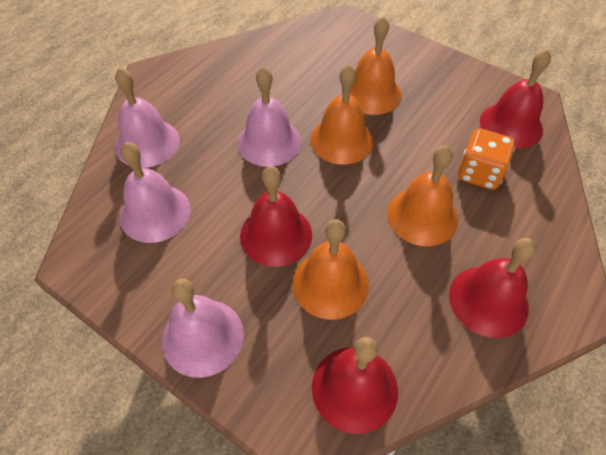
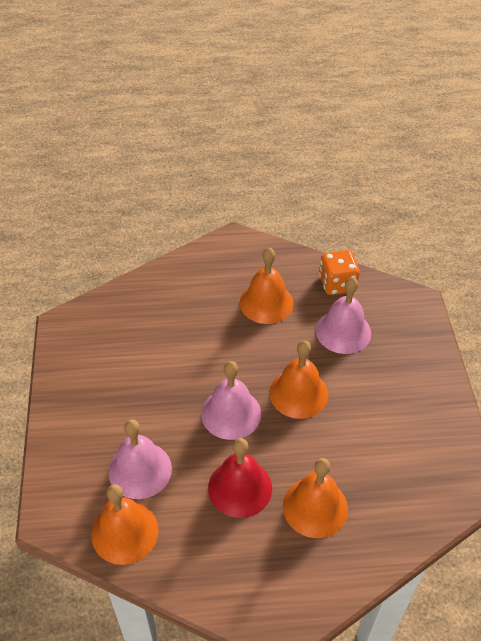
pink bell: 4 -> 3
red bell: 4 -> 1

